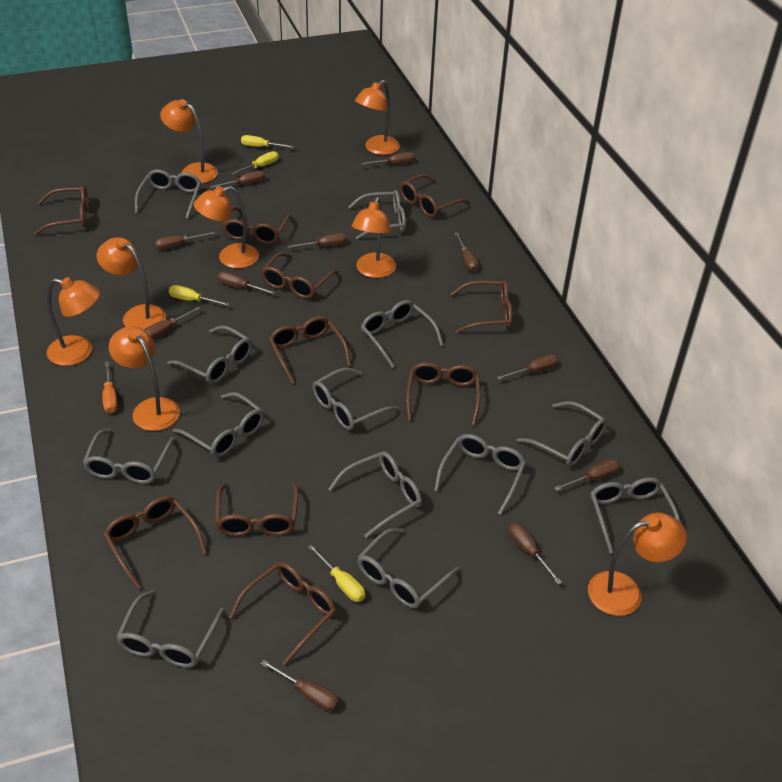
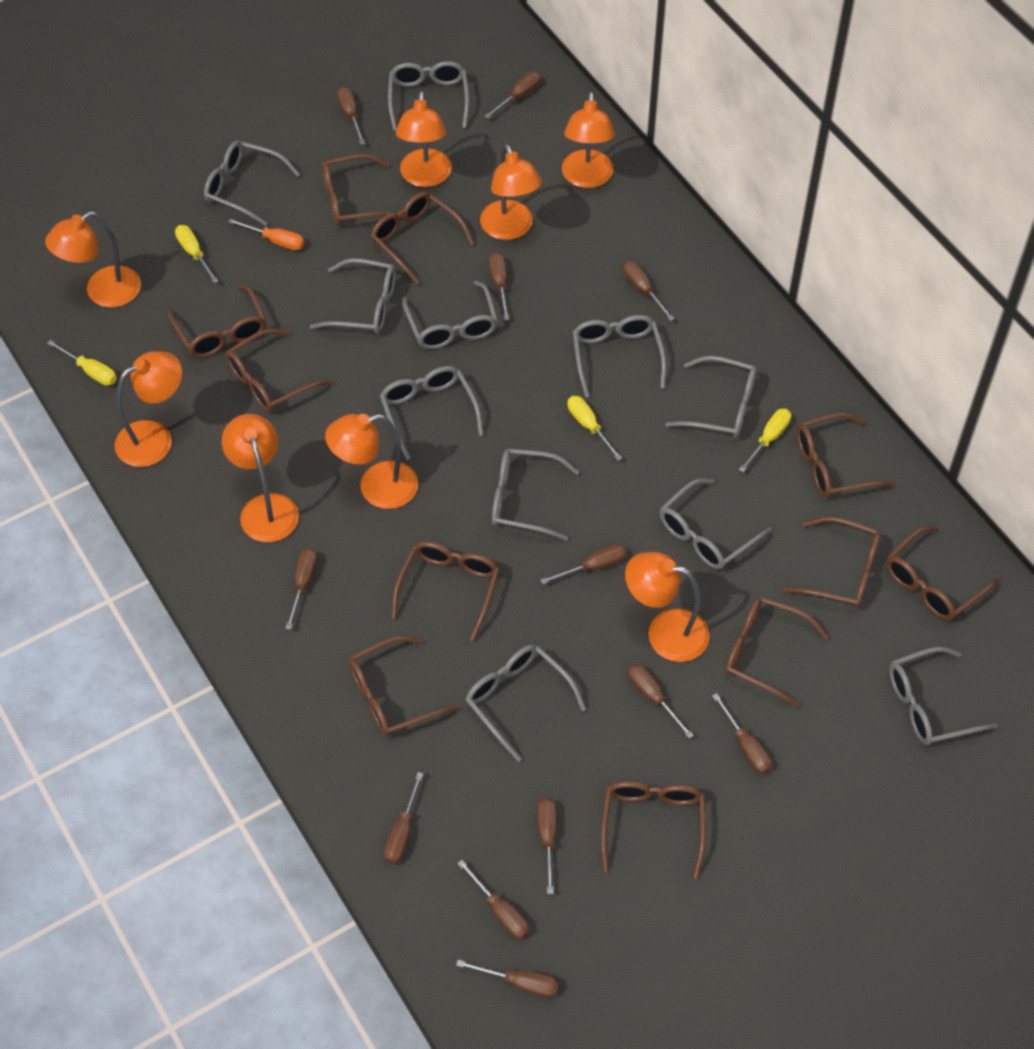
brown glasses: 10 -> 11
brown screwdriver: 11 -> 12
grey glasses: 13 -> 11

